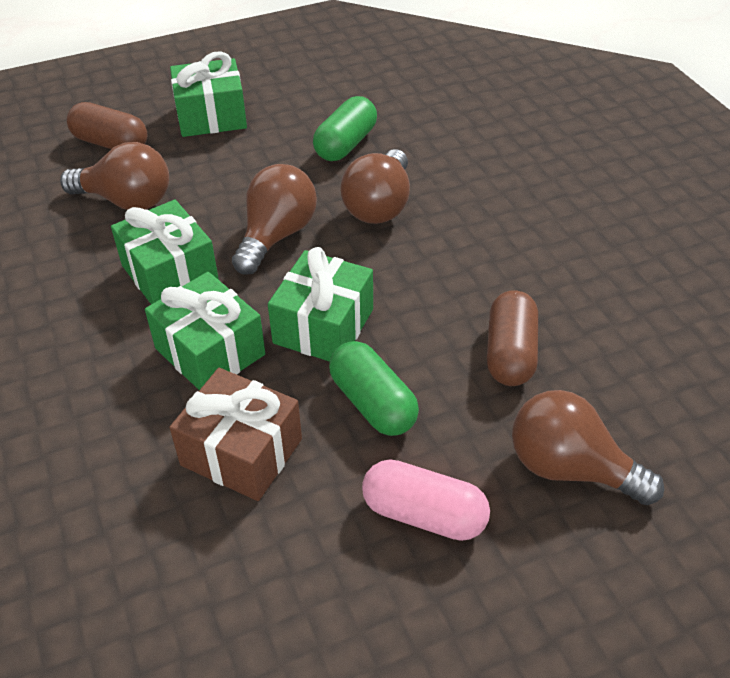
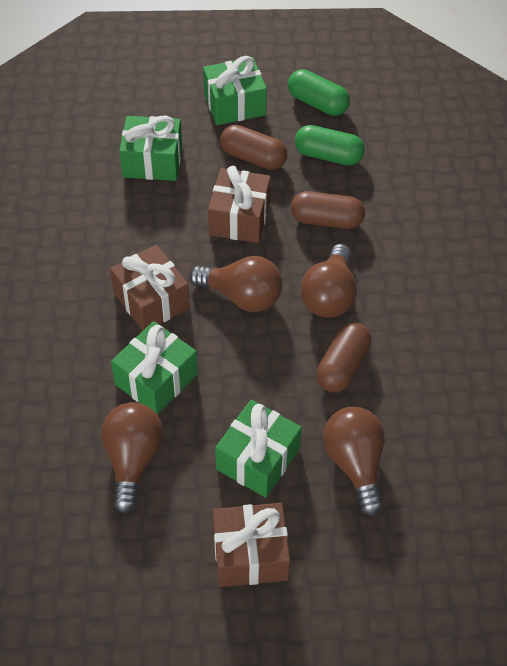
brown capsule: 2 -> 3
brown gift: 1 -> 3
pink capsule: 1 -> 0

